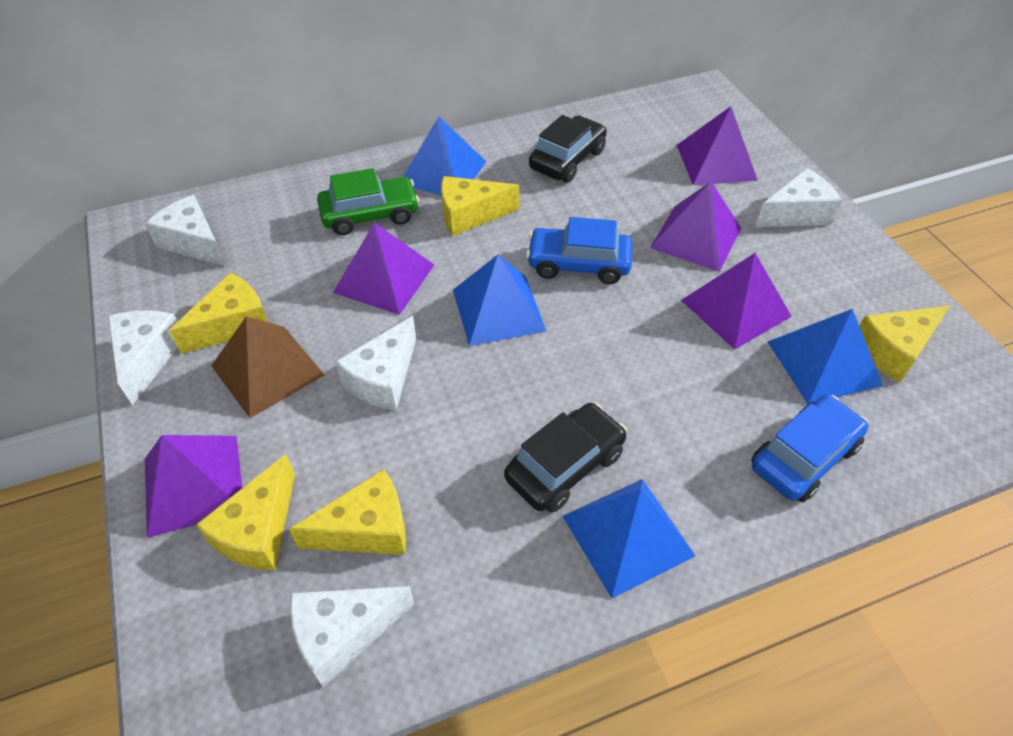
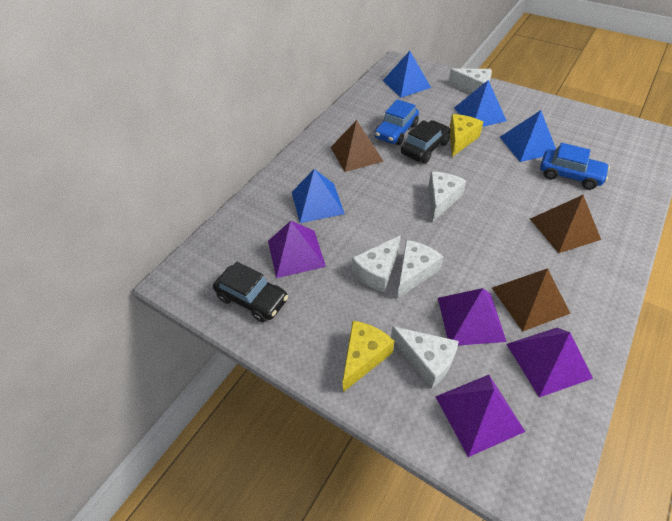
brown pyramid: 1 -> 3
green car: 1 -> 0
purple pyramid: 5 -> 4
yellow cheese: 5 -> 2

